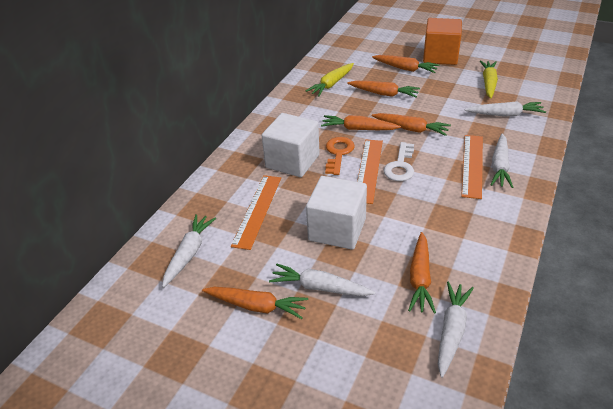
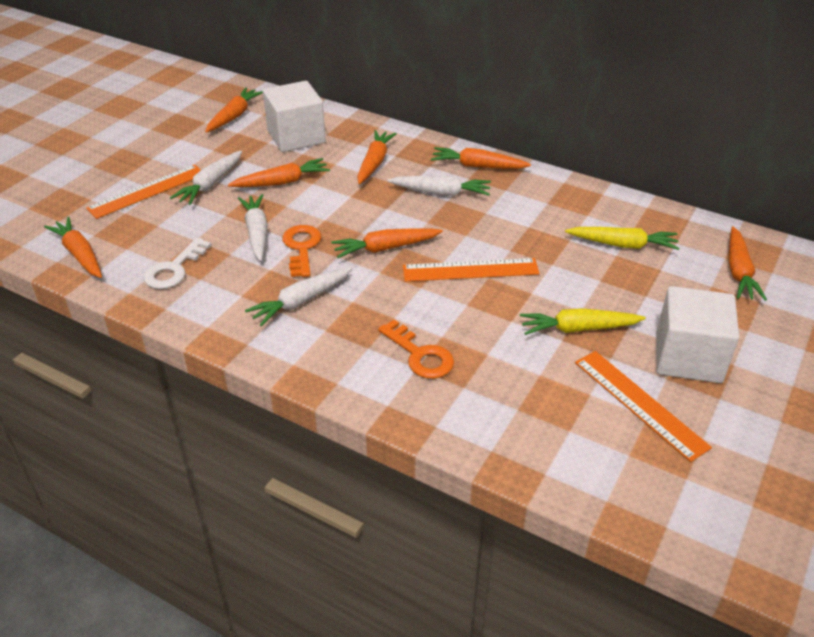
orange carrot: 6 -> 7
orange cube: 1 -> 0
orange key: 1 -> 2
white carrot: 5 -> 4

